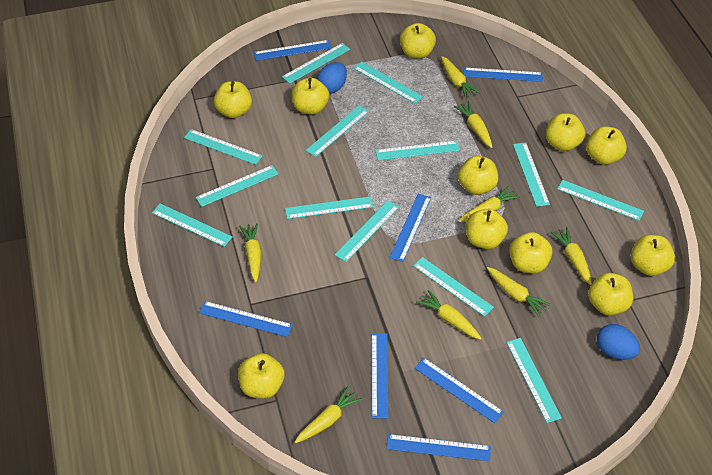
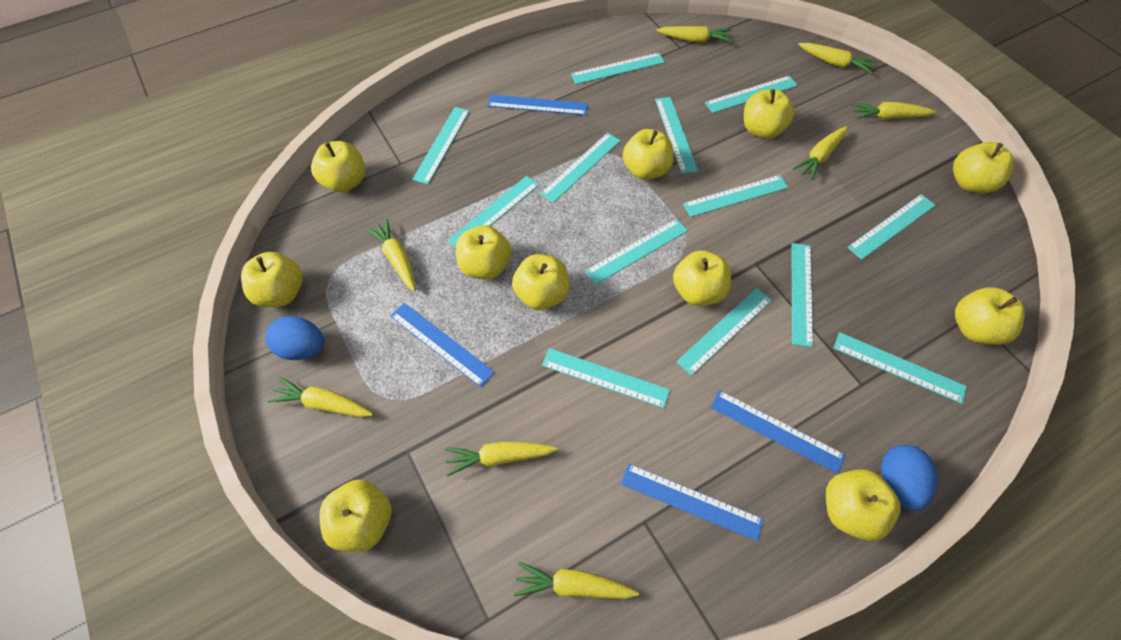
blue ruler: 7 -> 4

